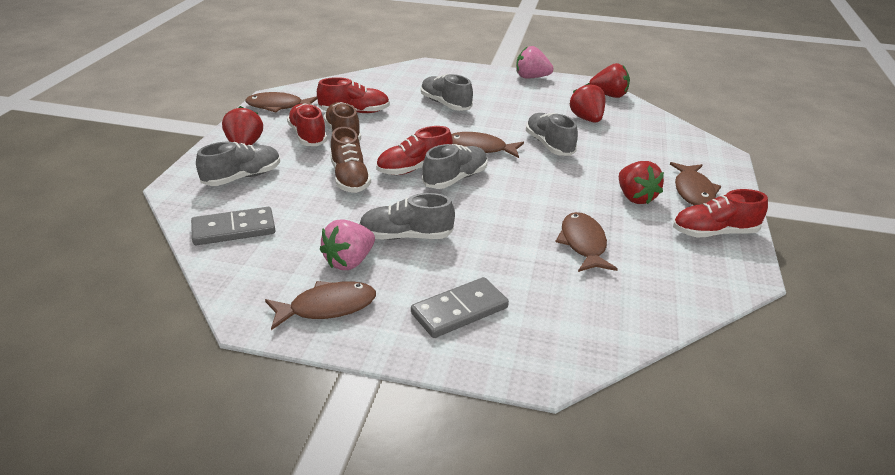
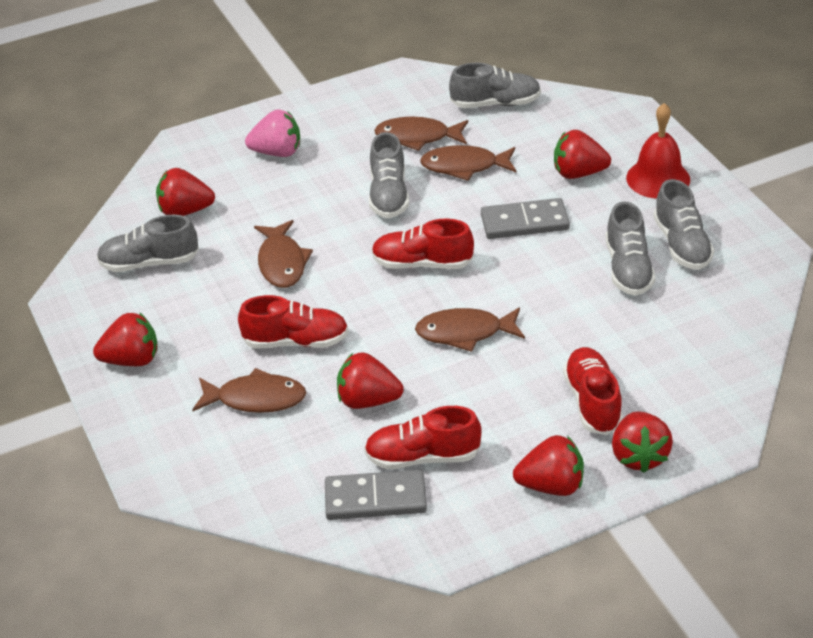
brown shoe: 2 -> 0
pink strawberry: 2 -> 1
red bell: 0 -> 1
red strawberry: 4 -> 6

